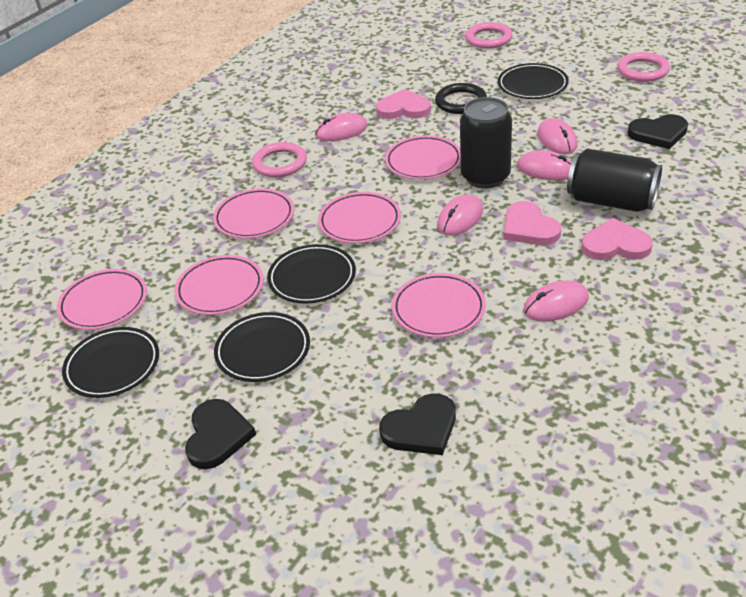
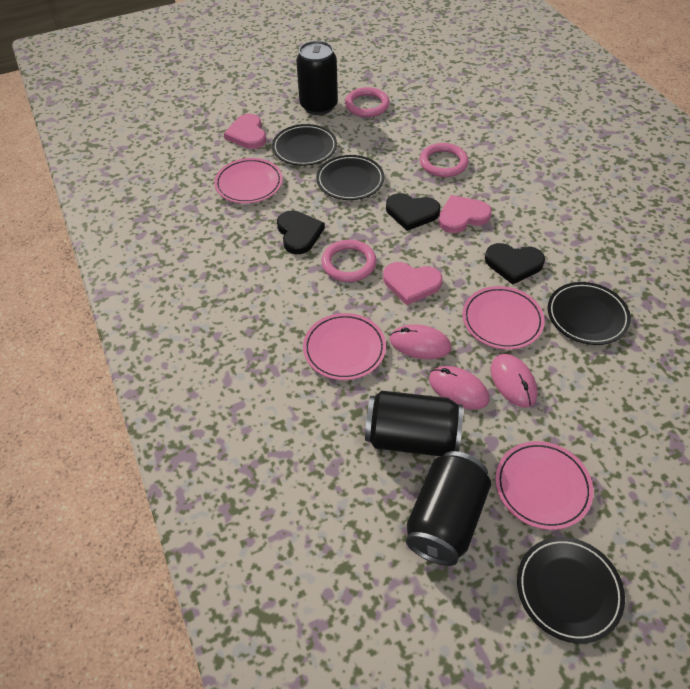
black can: 2 -> 3
black ring: 1 -> 0
pink mouse: 5 -> 3
pink plate: 6 -> 4

